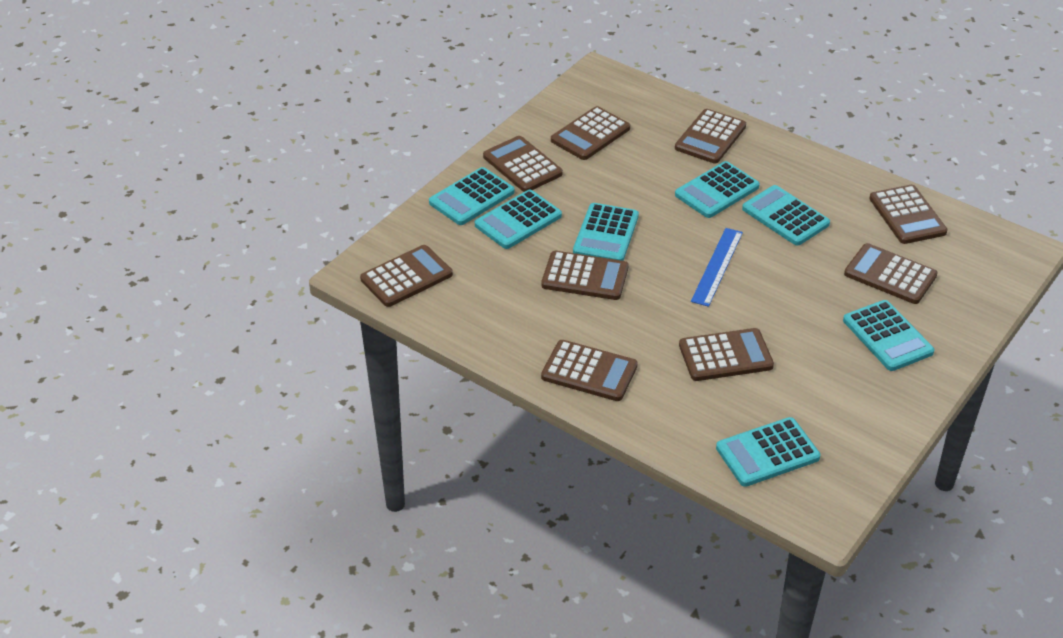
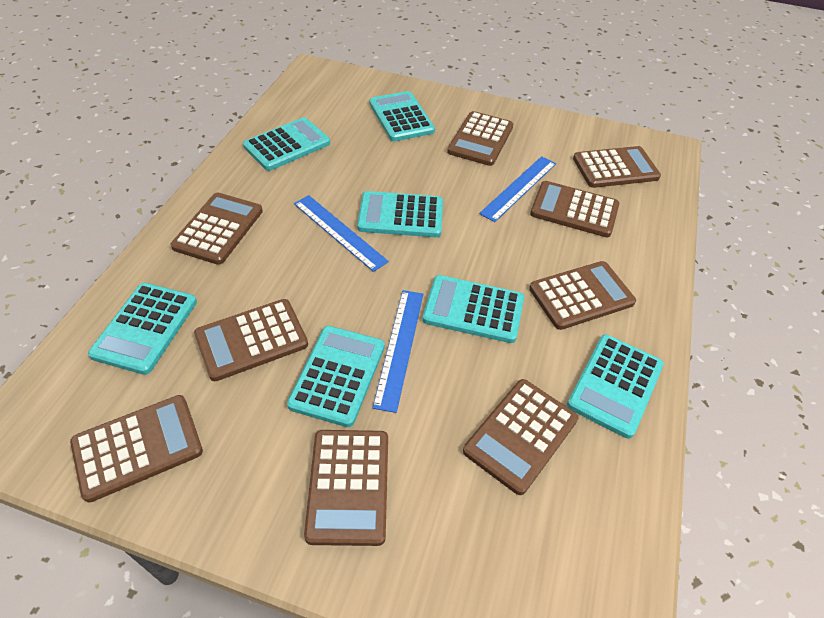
blue ruler: 1 -> 3

